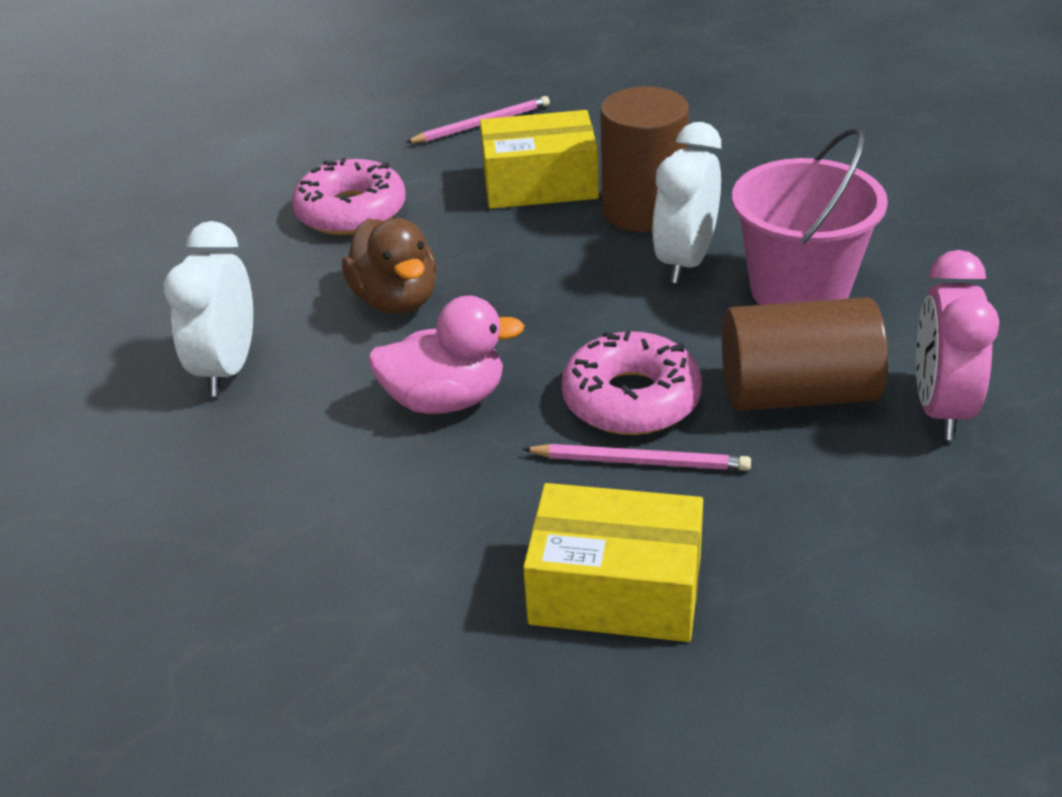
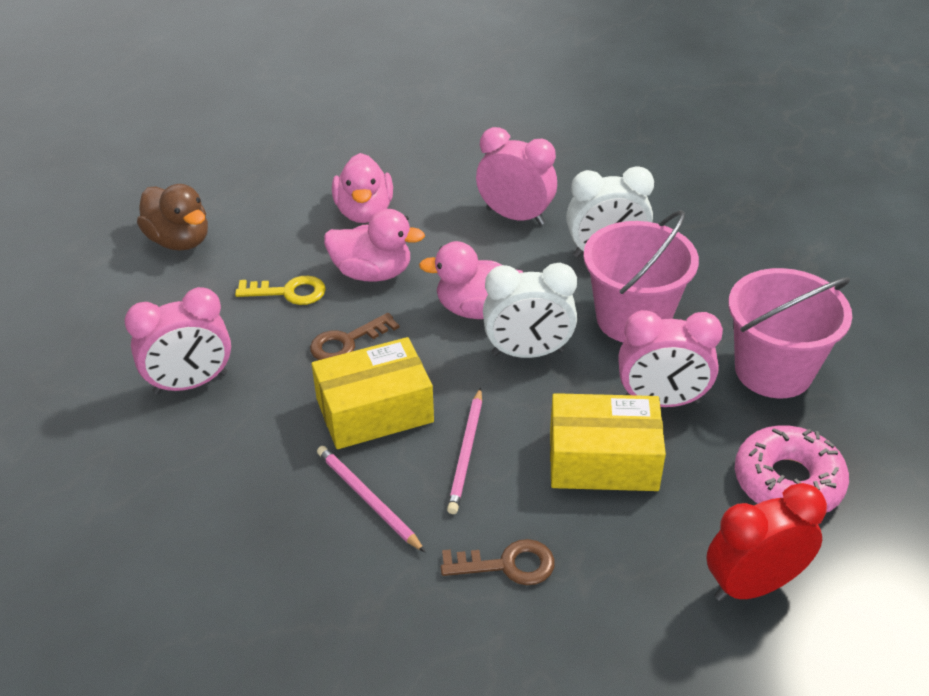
brown cylinder: 2 -> 0
brown key: 0 -> 2
pink bucket: 1 -> 2
pink clock: 1 -> 3
pink donut: 2 -> 1
pink duck: 1 -> 3
red clock: 0 -> 1
yellow key: 0 -> 1

